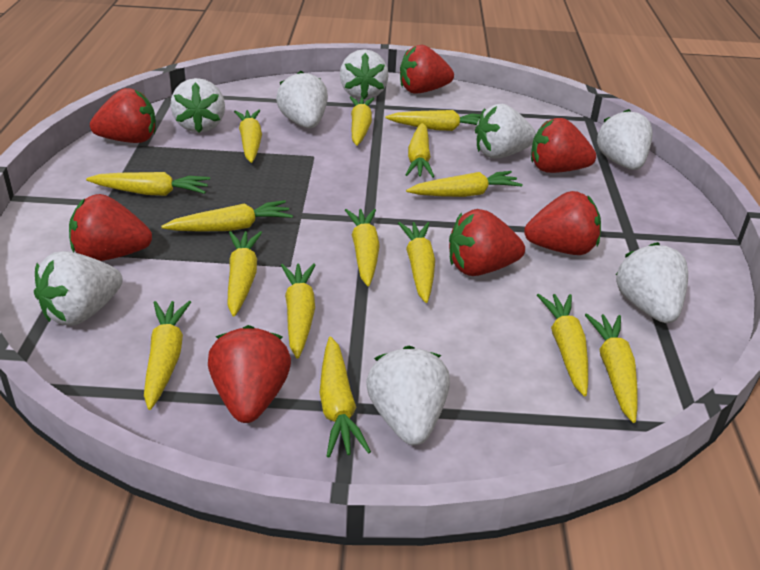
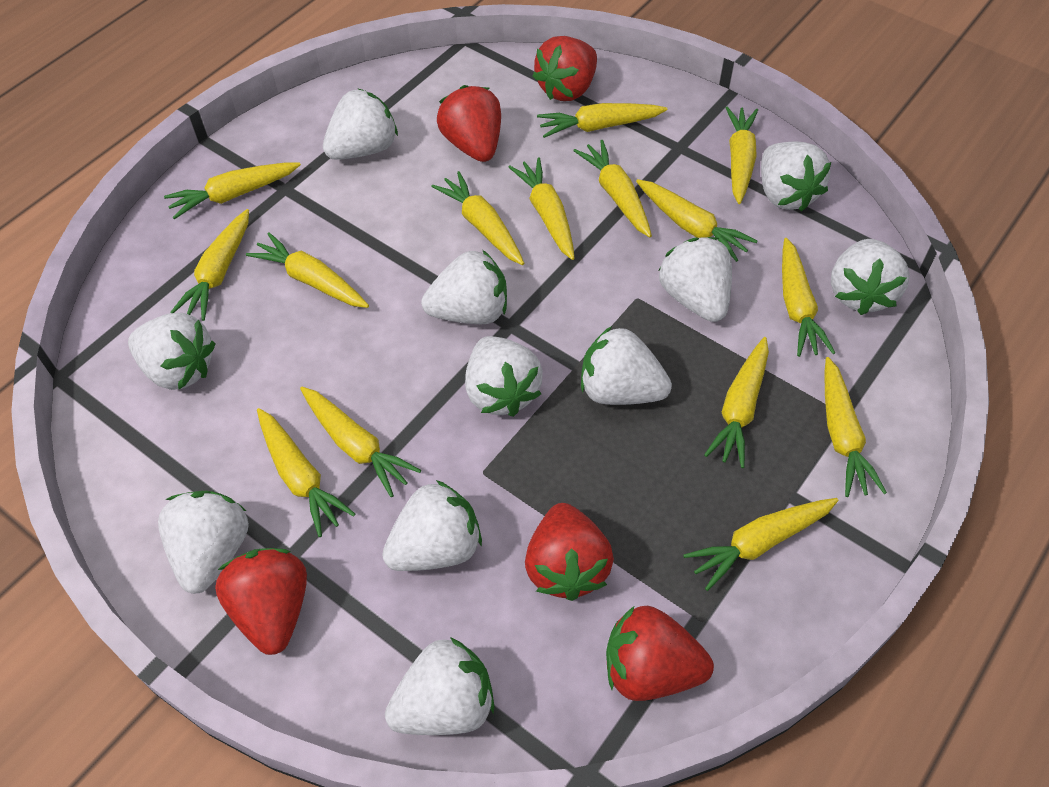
red strawberry: 7 -> 5
white strawberry: 8 -> 11

